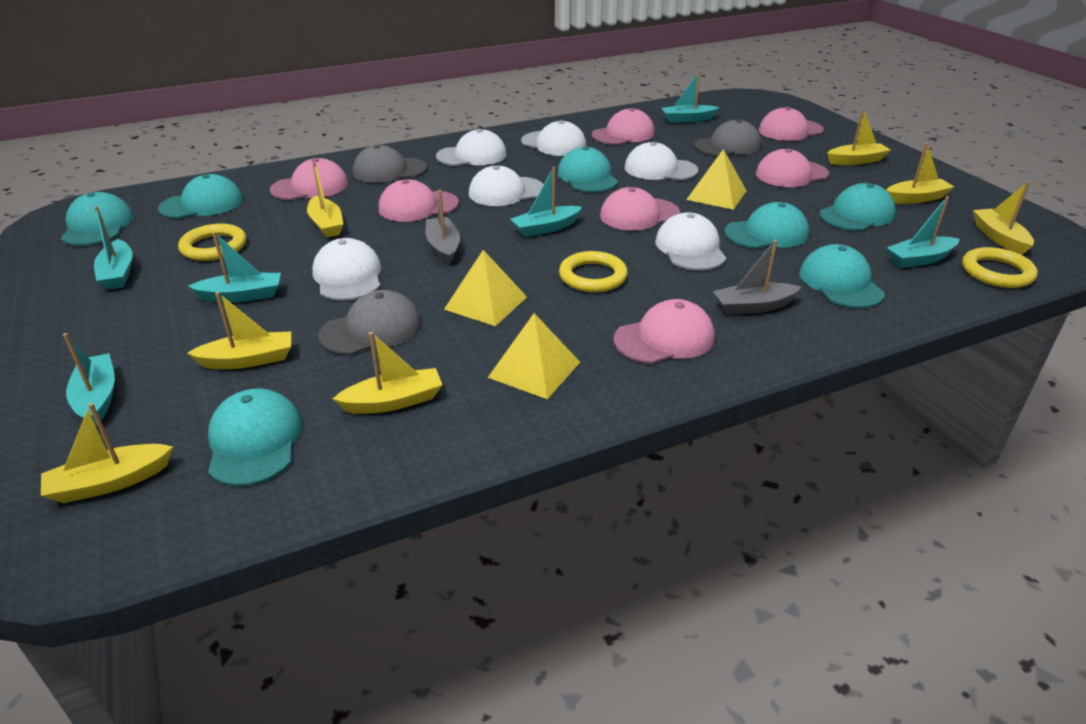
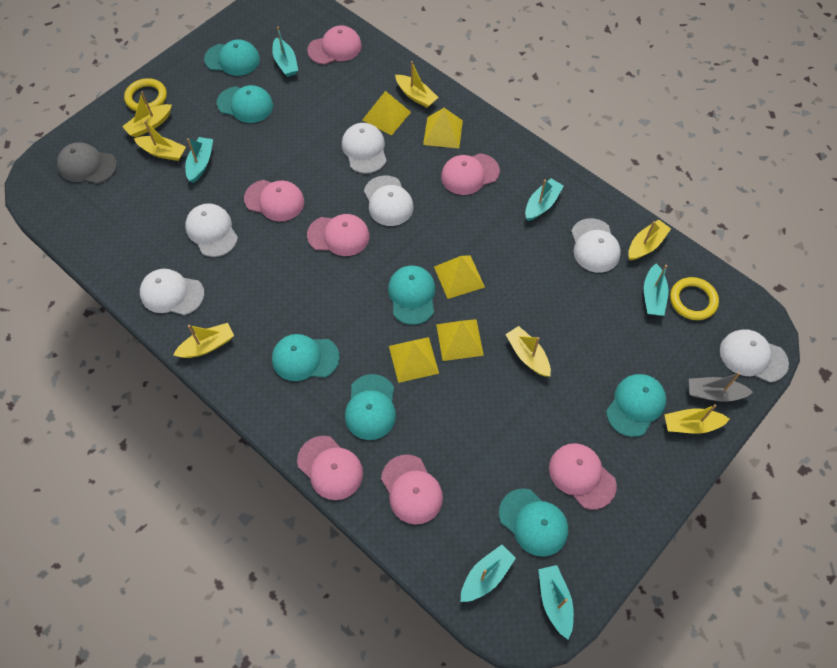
grey boat: 2 -> 1
grey cap: 3 -> 1
yellow pyramid: 3 -> 5
yellow ring: 3 -> 2

